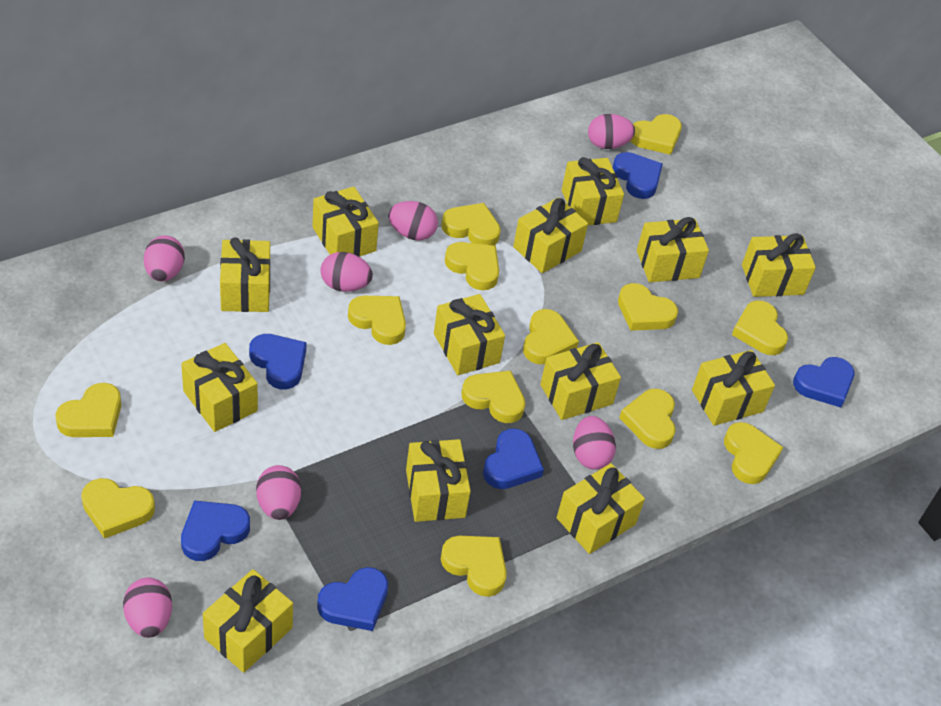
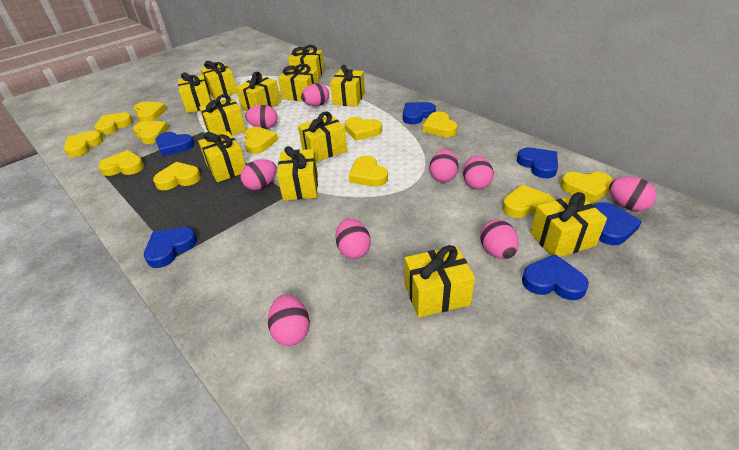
pink egg: 7 -> 9
yellow gift: 13 -> 12
yellow heart: 13 -> 12

